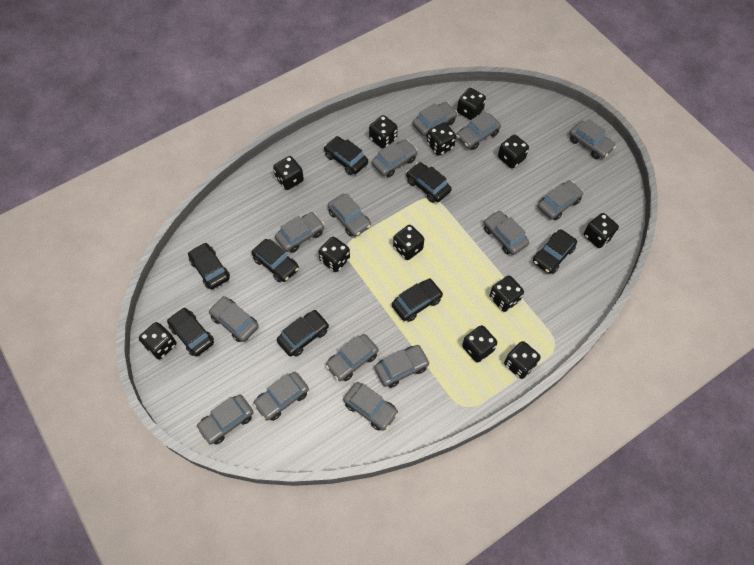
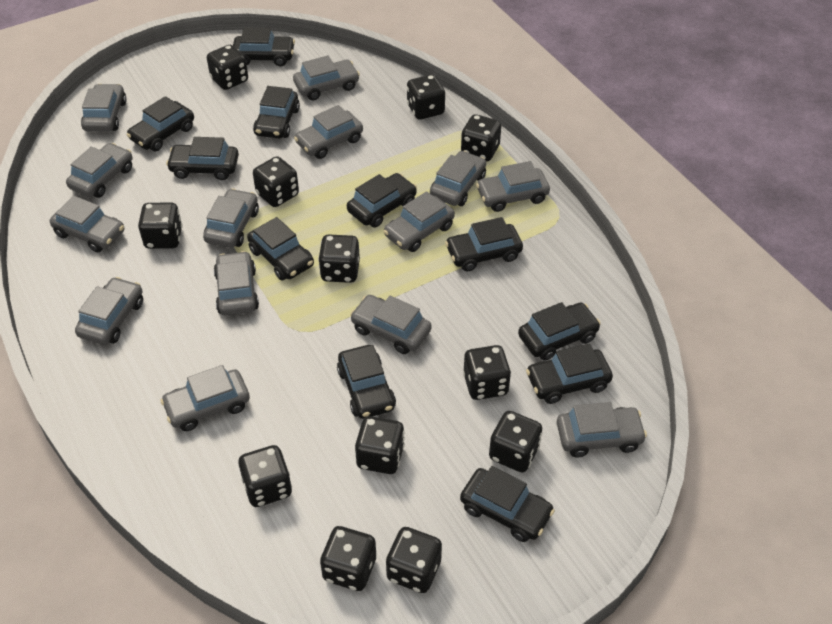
black car: 8 -> 11

